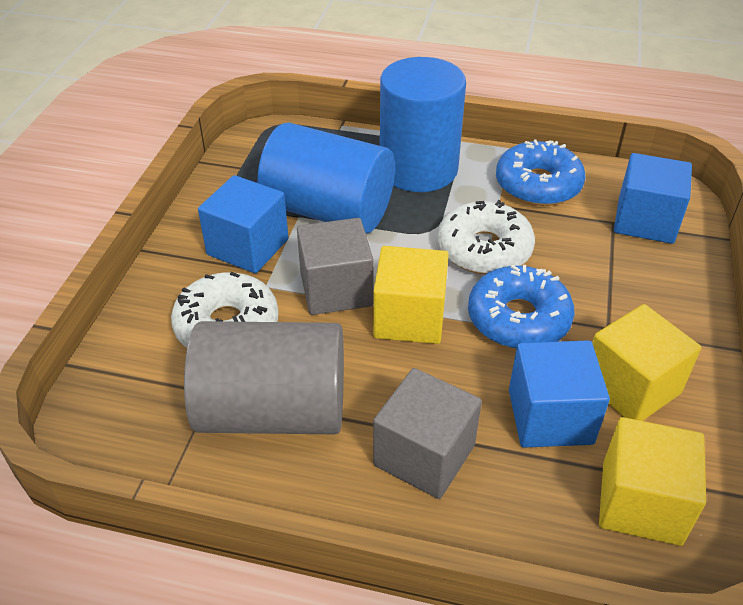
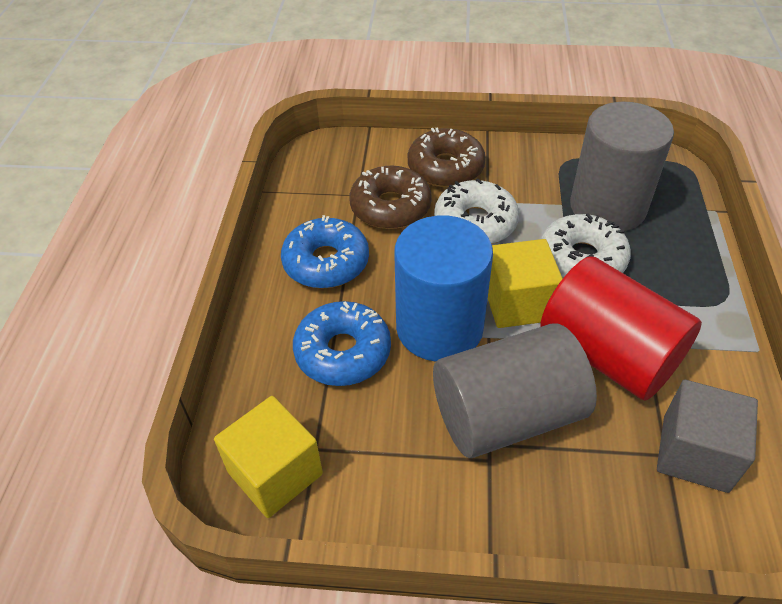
blue cube: 3 -> 0
blue cylinder: 2 -> 1
brown donut: 0 -> 2
grey cube: 2 -> 1
grey cylinder: 1 -> 2
red cylinder: 0 -> 1
yellow cube: 3 -> 2

